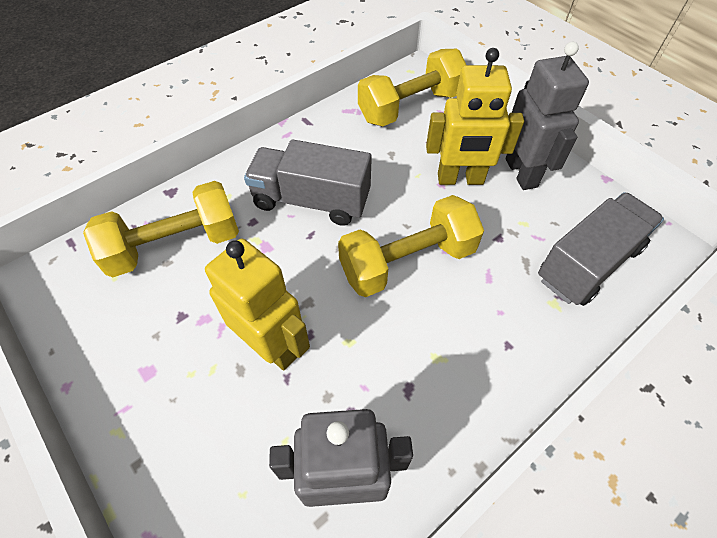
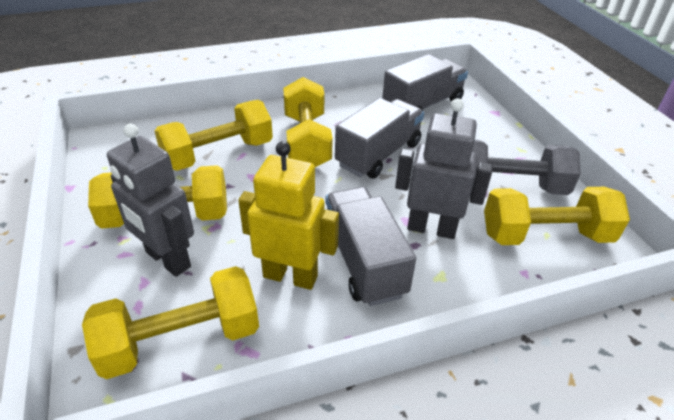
grey dumbbell: 0 -> 1
grey truck: 2 -> 3
yellow dumbbell: 3 -> 5
yellow robot: 2 -> 1

